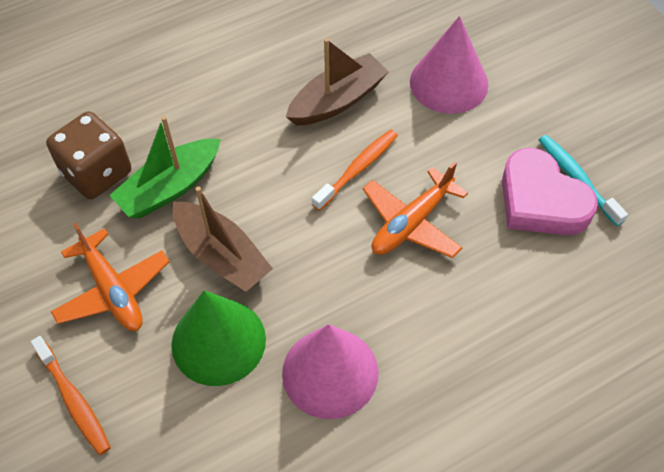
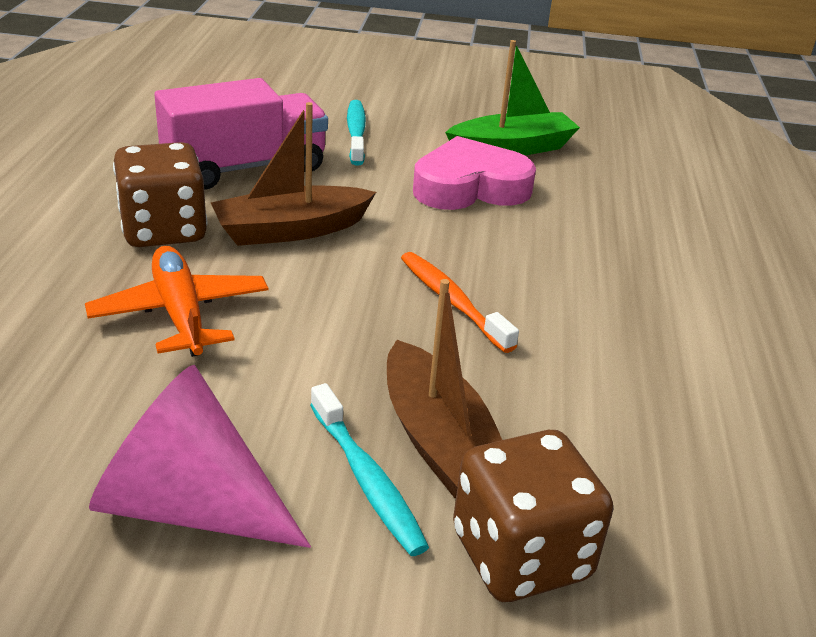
brown dice: 1 -> 2
green cone: 1 -> 0
orange plane: 2 -> 1
orange toothbrush: 2 -> 1
pink cone: 2 -> 1
pink truck: 0 -> 1
turquoise toothbrush: 1 -> 2

